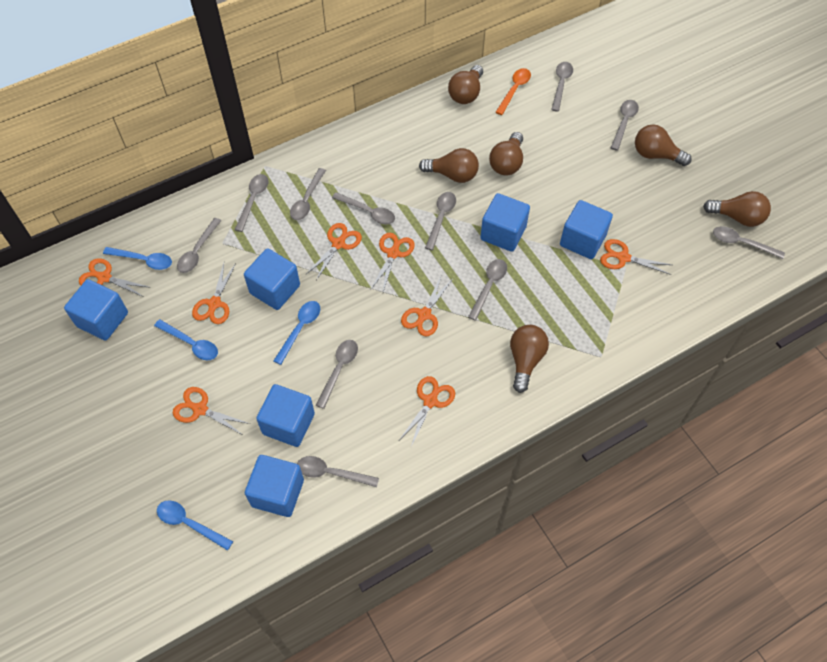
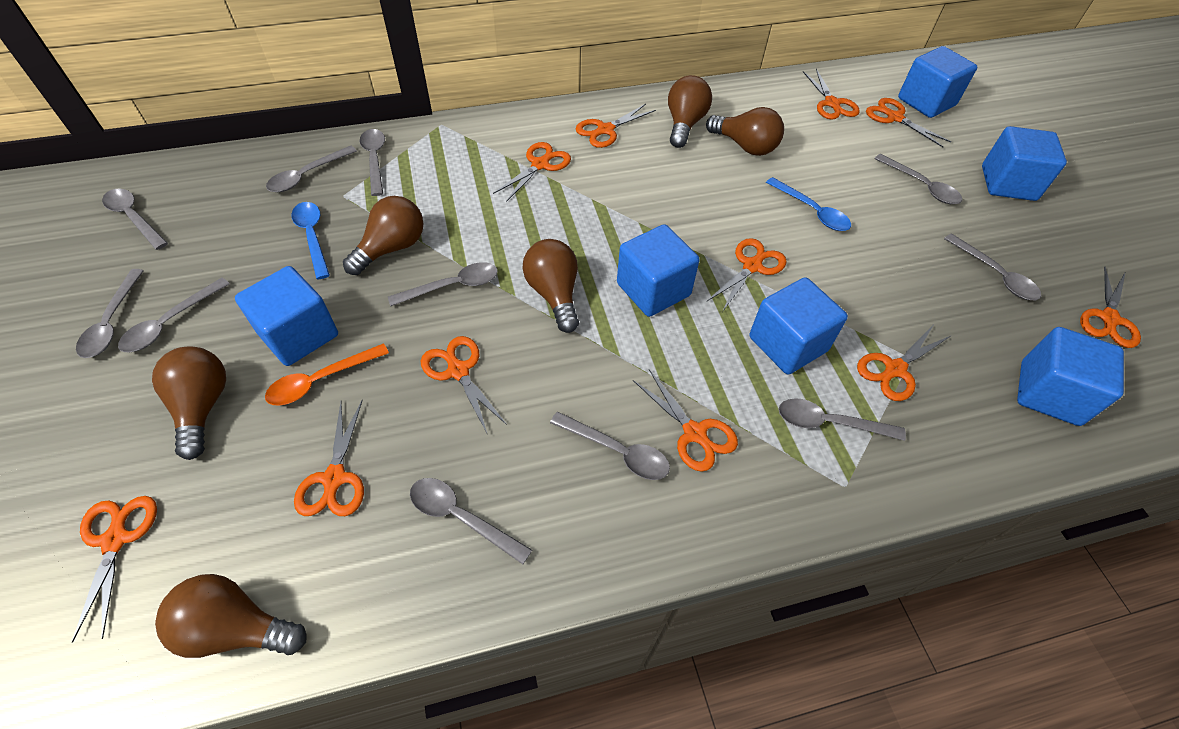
blue spoon: 4 -> 2
orange scissors: 8 -> 11

